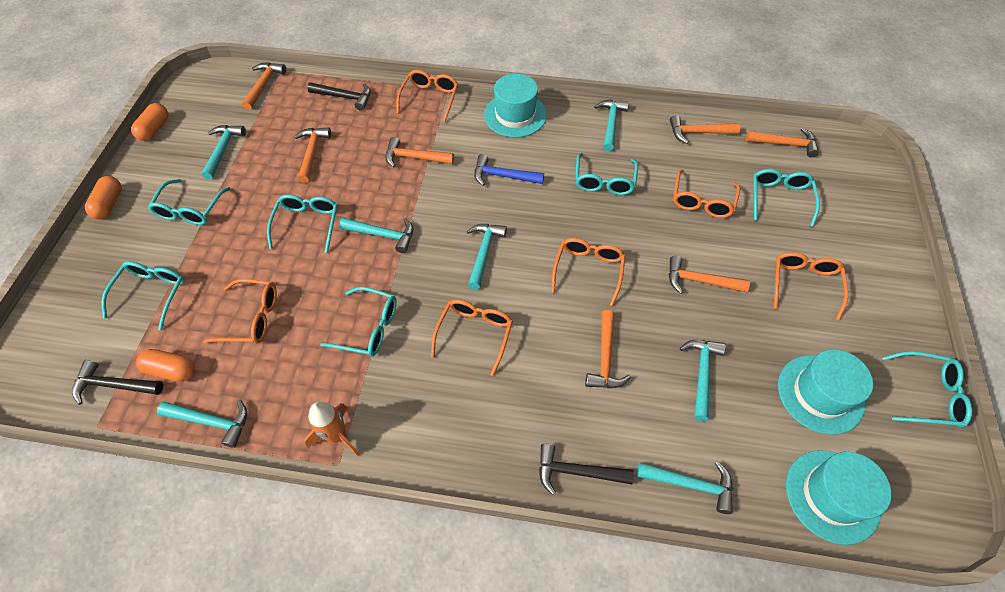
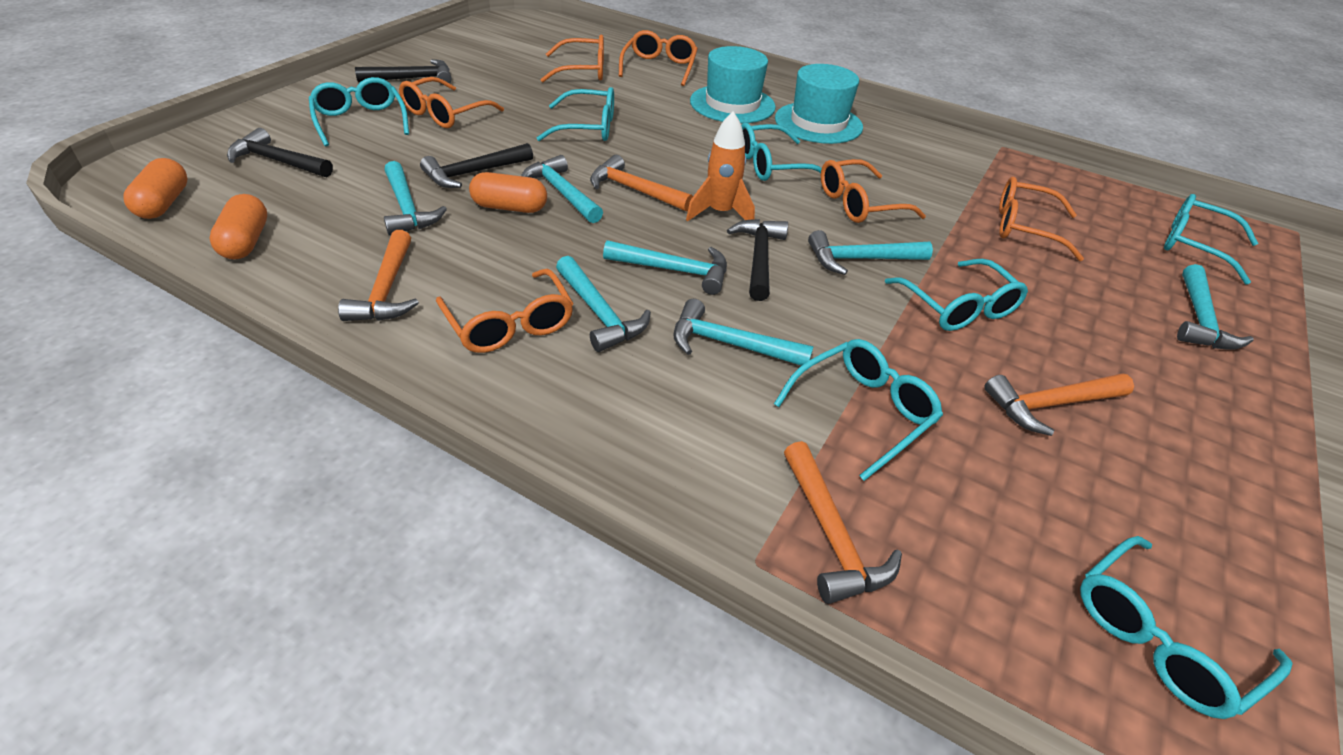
black hammer: 3 -> 4
blue hammer: 1 -> 0
orange hammer: 7 -> 4
turquoise hat: 3 -> 2

